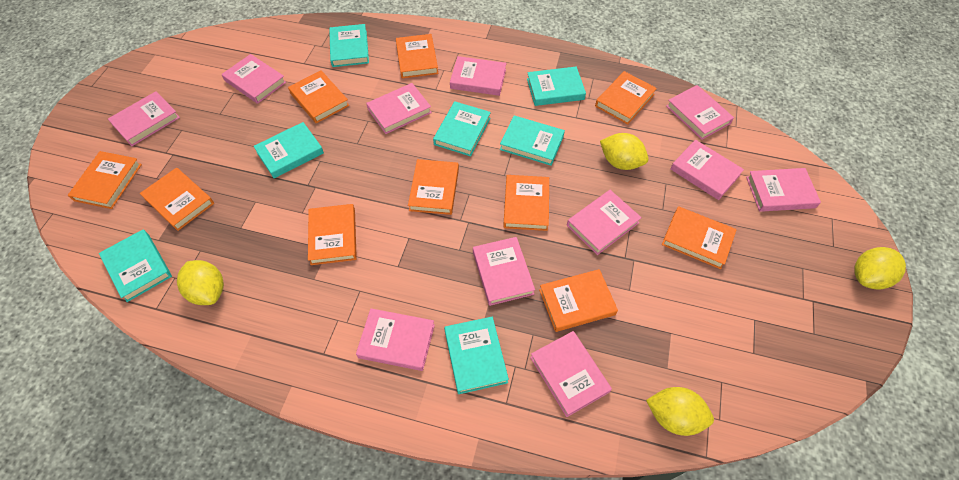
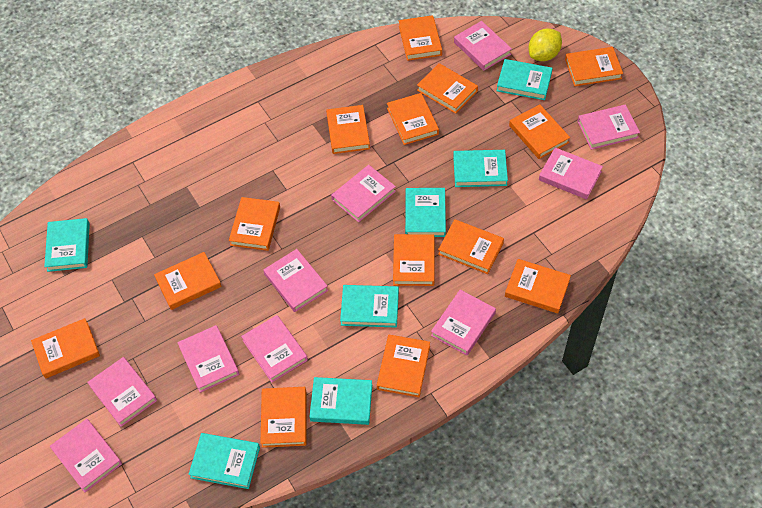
orange book: 10 -> 14
pink book: 11 -> 10
yellow lemon: 4 -> 1

